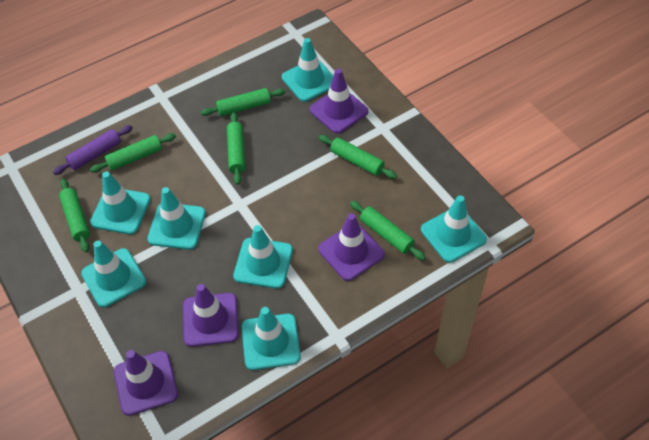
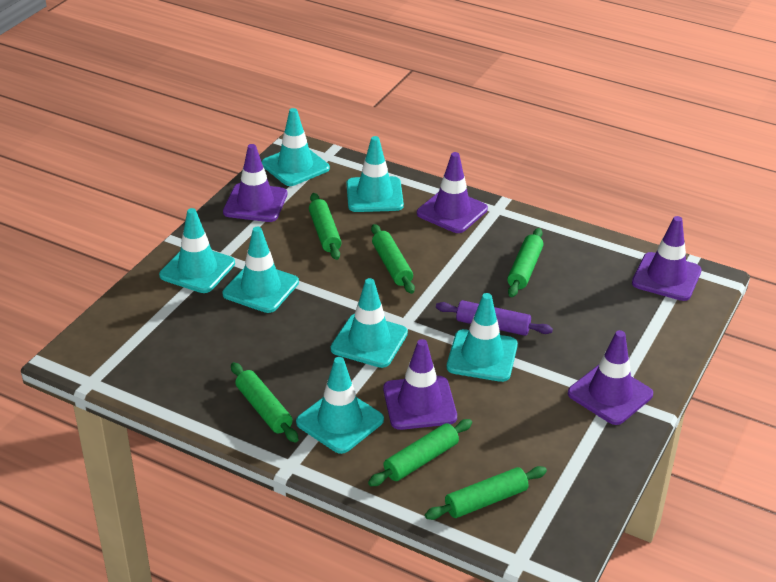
purple traffic cone: 4 -> 5

